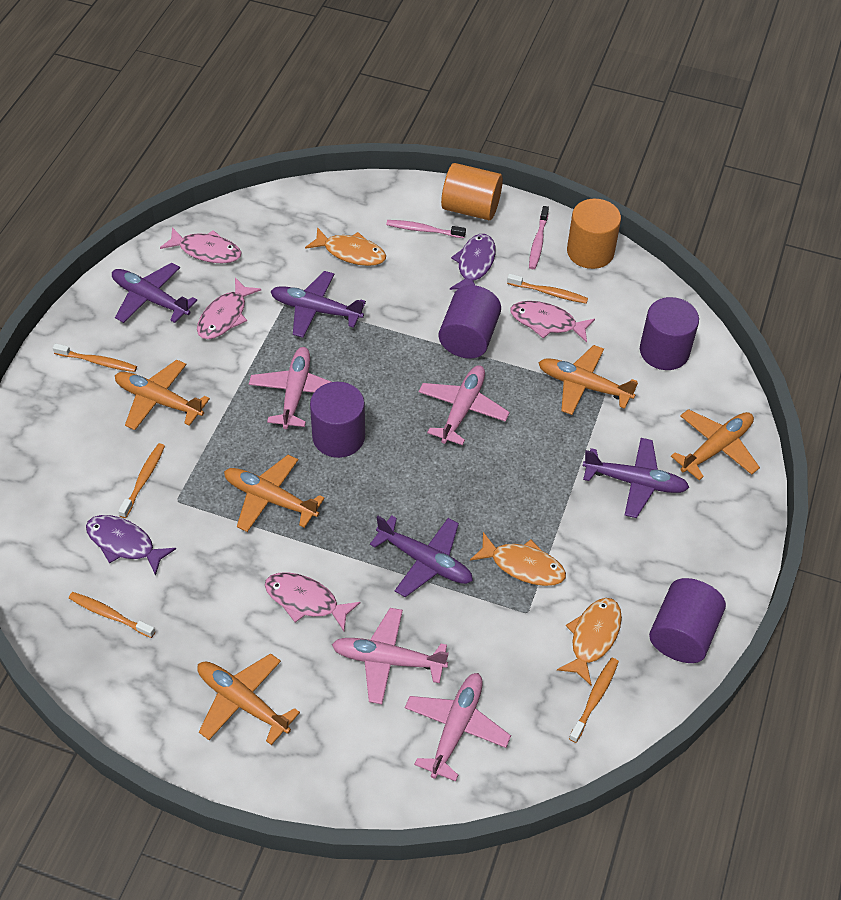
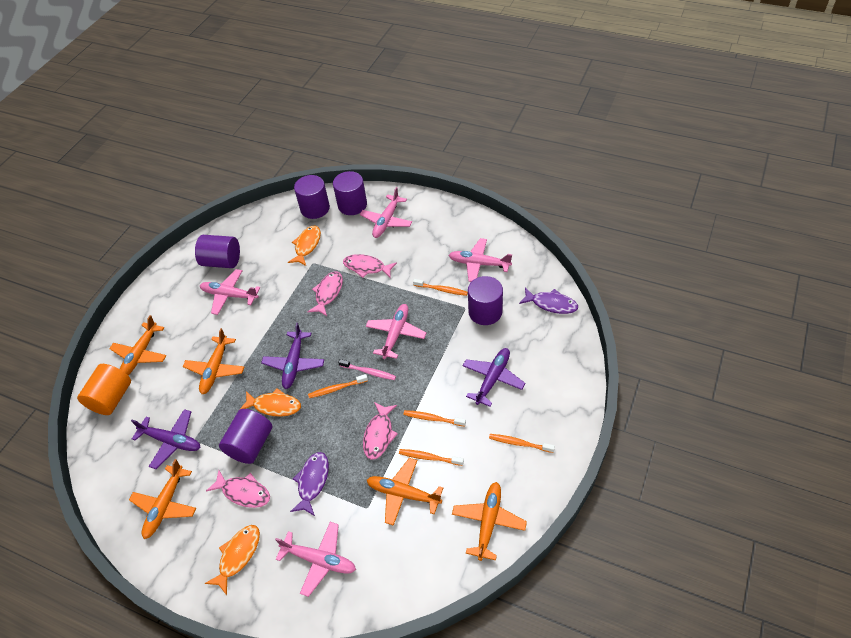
orange cylinder: 2 -> 1
pink plane: 4 -> 5
pink toothbrush: 2 -> 1
purple cylinder: 4 -> 5
purple plane: 4 -> 3

